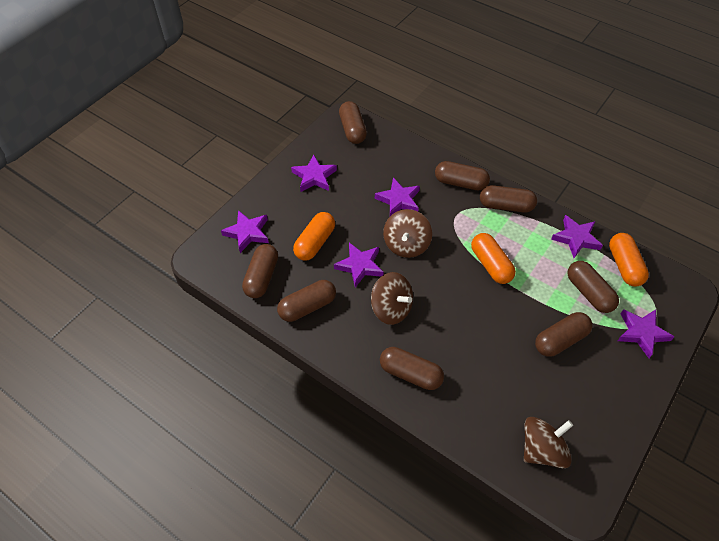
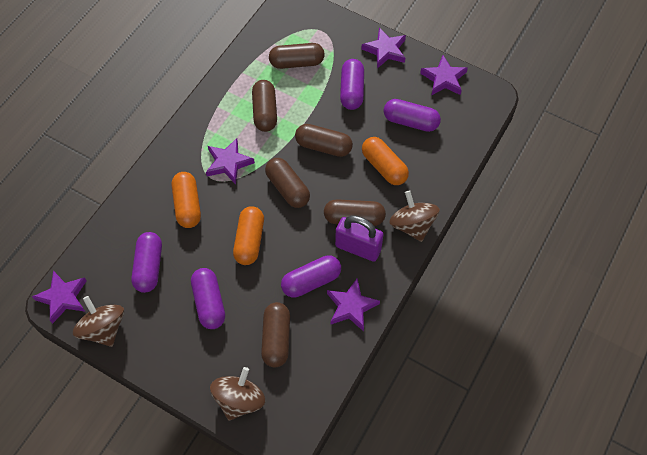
brown capsule: 8 -> 6
purple capsule: 0 -> 5
purple padlock: 0 -> 1
purple star: 6 -> 5

